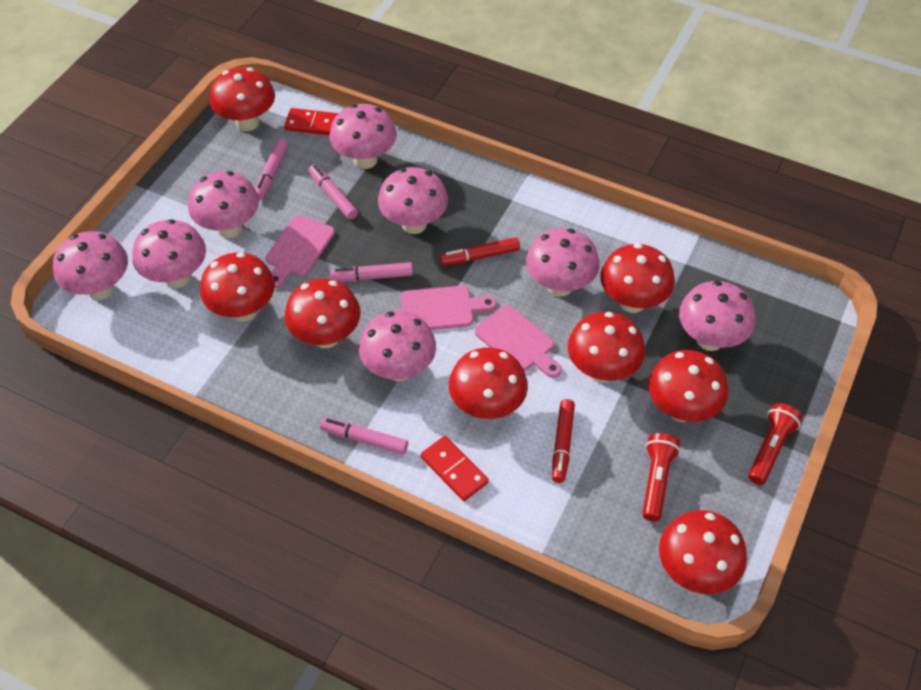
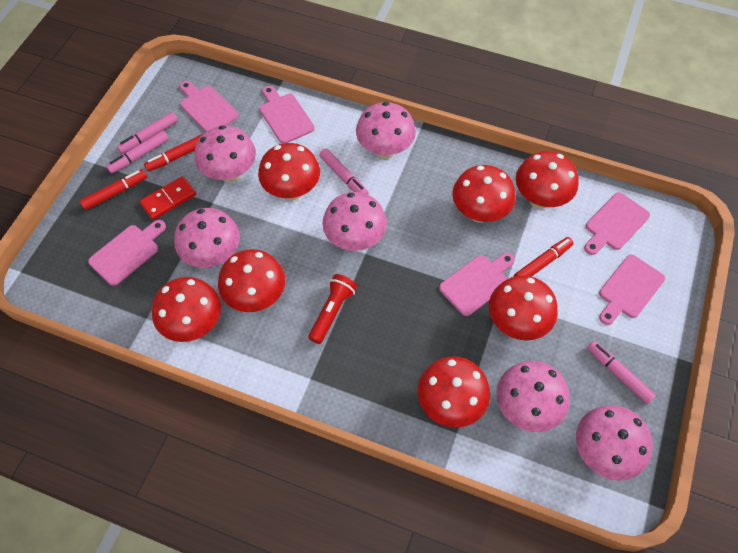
pink cutting board: 3 -> 6
pink mushroom: 8 -> 6
red domino: 2 -> 1
red flashlight: 2 -> 1
red marker: 2 -> 3
red mushroom: 8 -> 7

